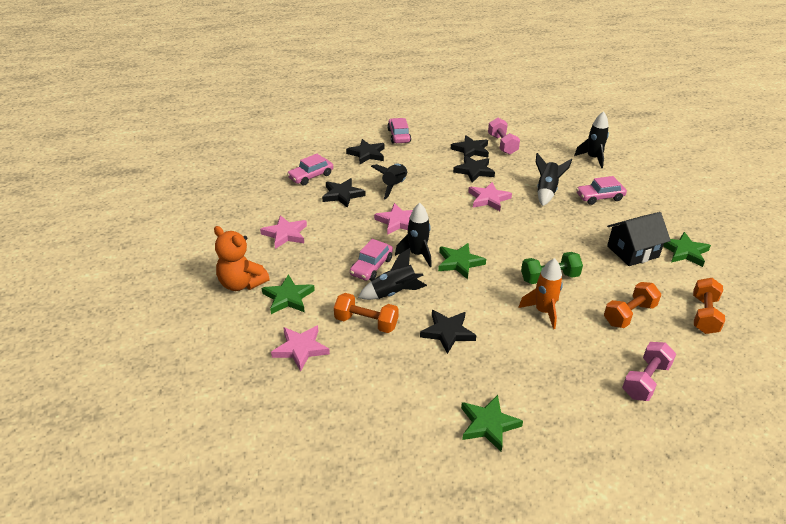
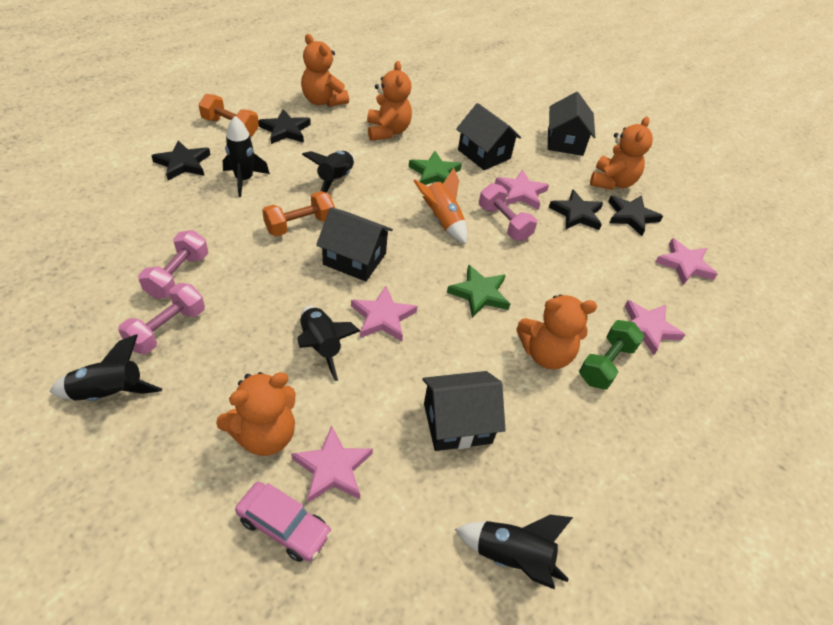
black house: 1 -> 4
black star: 5 -> 4
green star: 4 -> 2
orange dumbbell: 3 -> 2
orange teddy bear: 1 -> 5
pink car: 4 -> 1
pink dumbbell: 2 -> 3
pink star: 4 -> 5

